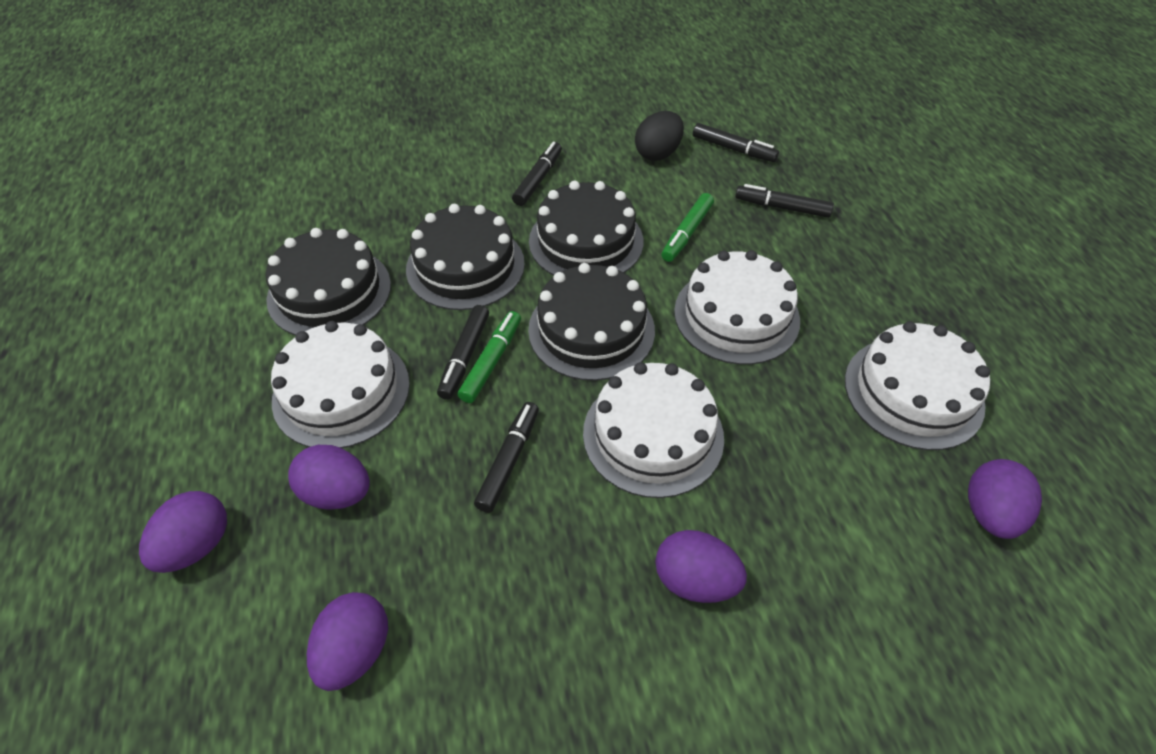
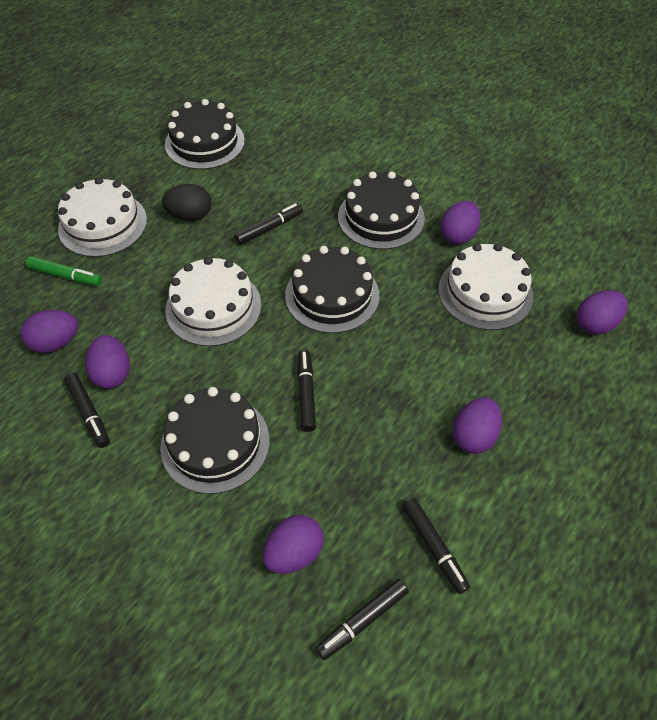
green marker: 2 -> 1
purple egg: 5 -> 6
white cake: 4 -> 3

